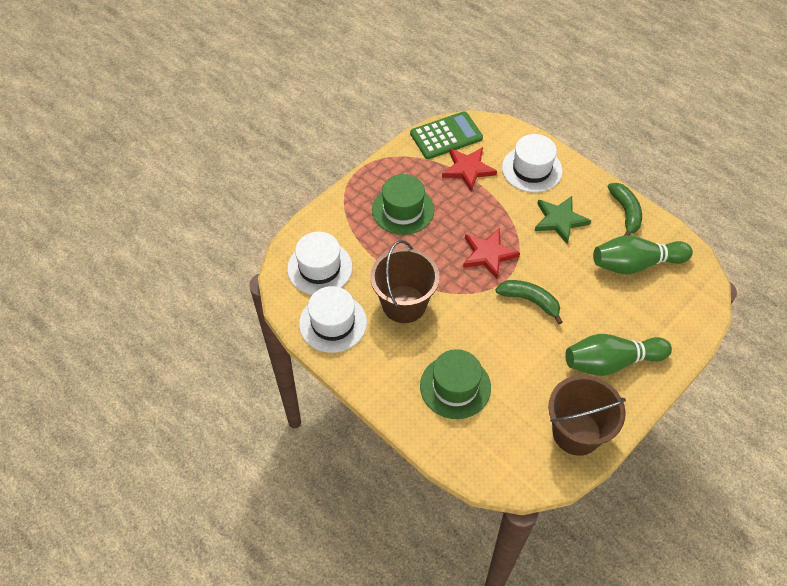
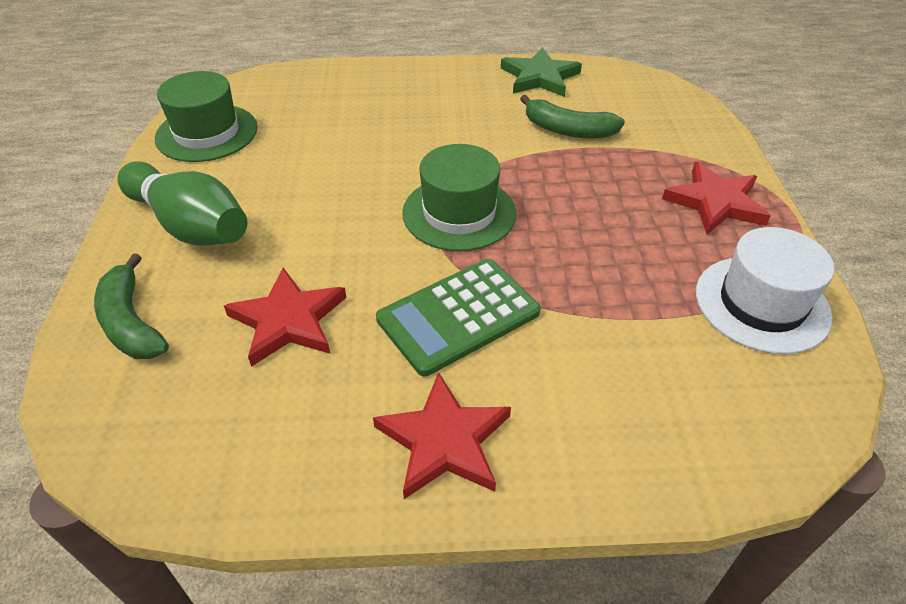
brown bucket: 2 -> 0
green bowling pin: 2 -> 1
red star: 2 -> 3
white hat: 3 -> 1

